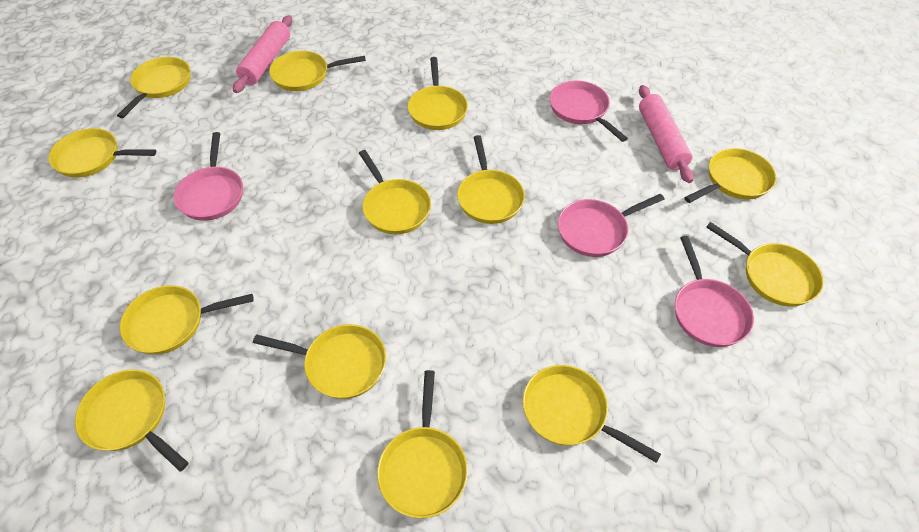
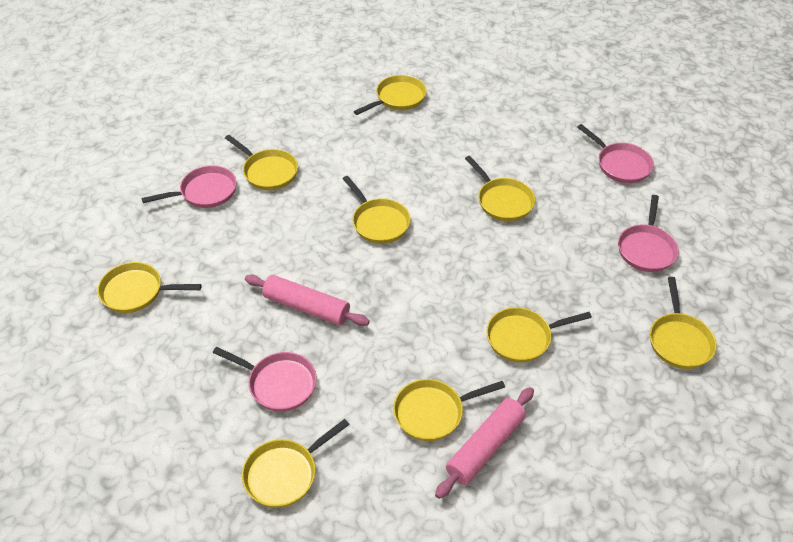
yellow pan: 13 -> 9

